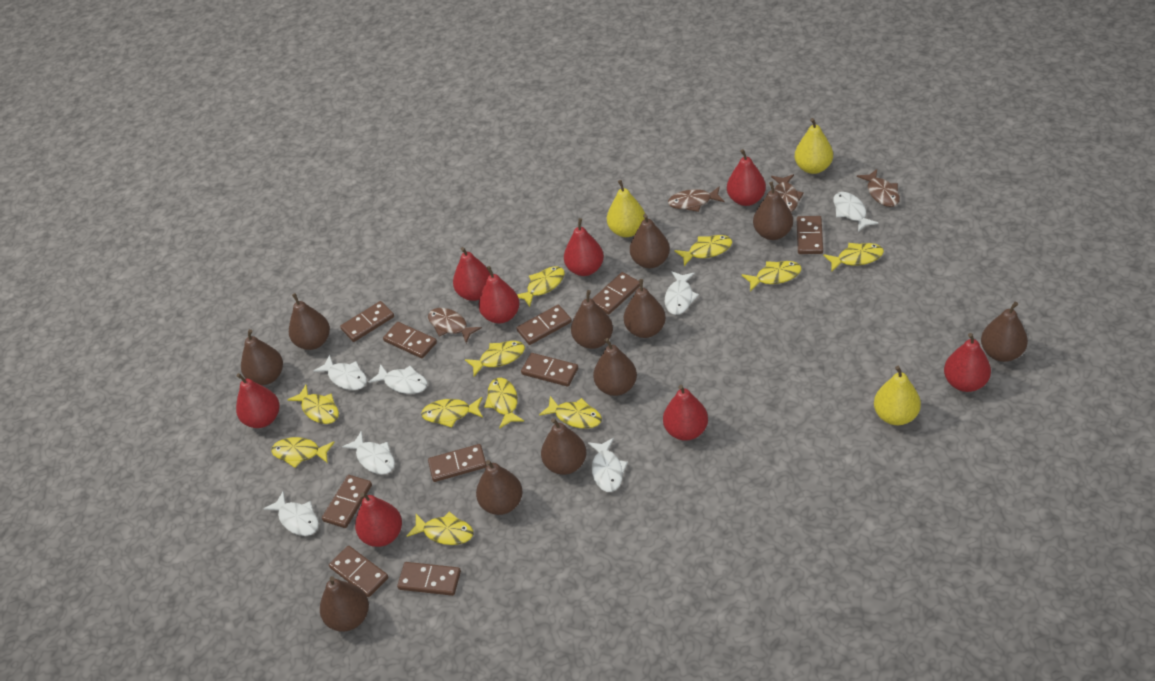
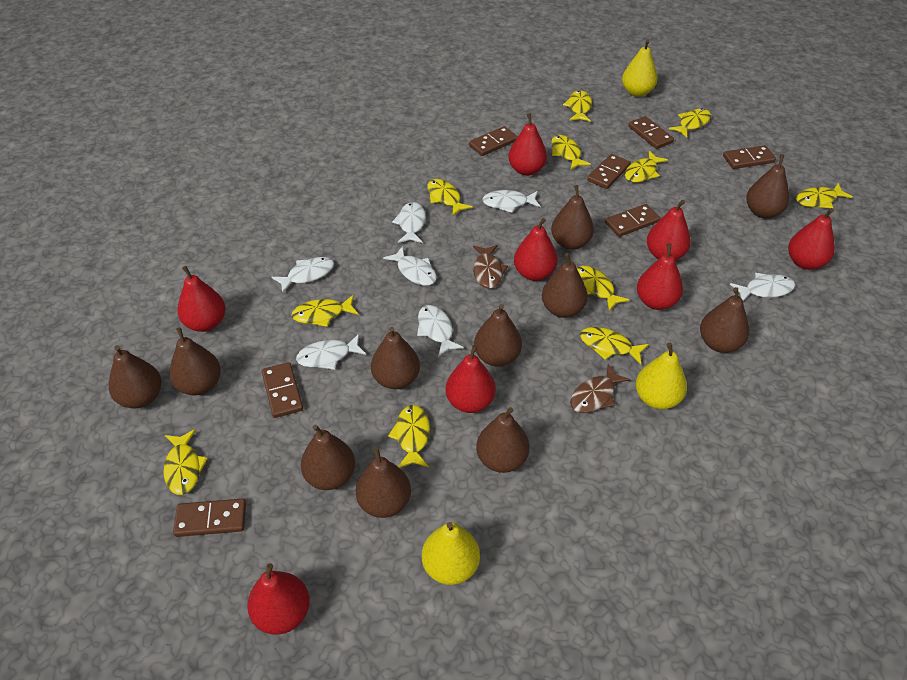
brown domino: 10 -> 7
brown fish: 4 -> 2

